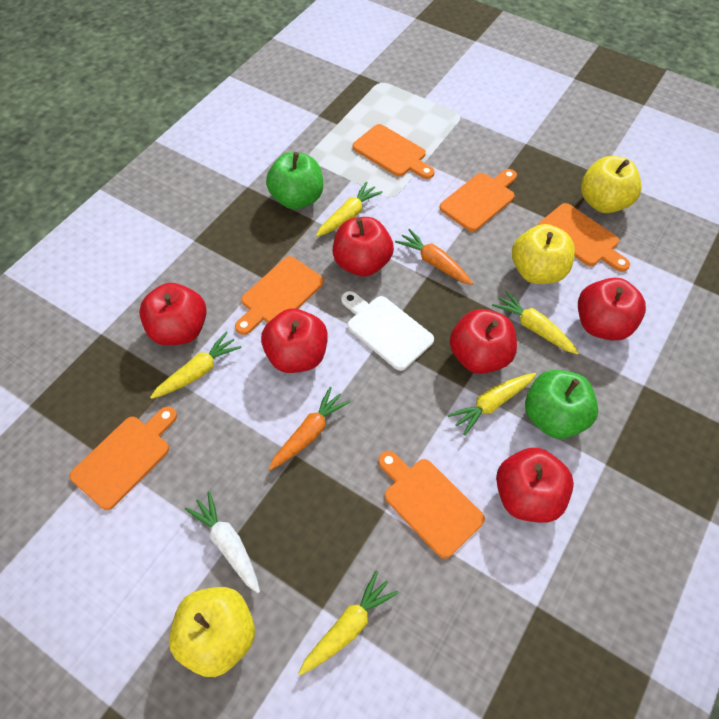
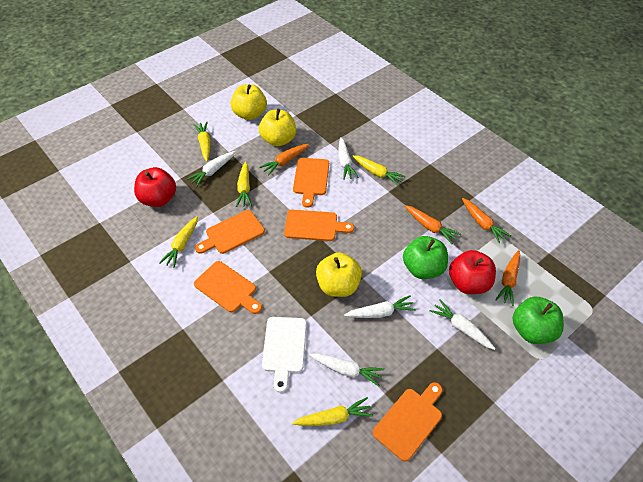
orange carrot: 2 -> 4
orange cutting board: 6 -> 5
red apple: 6 -> 2
white carrot: 1 -> 5

